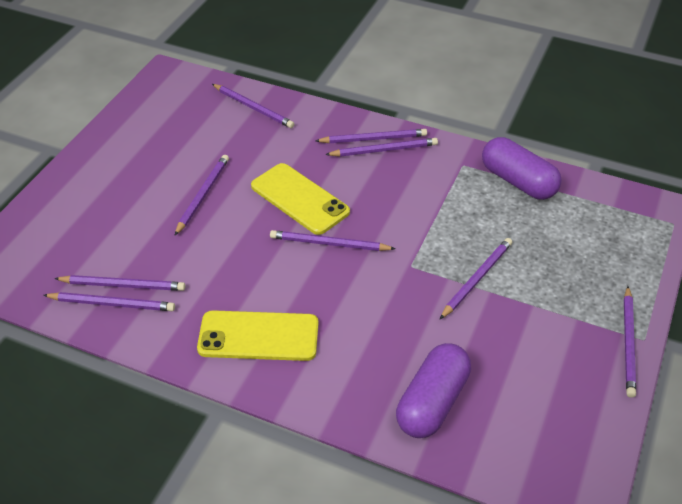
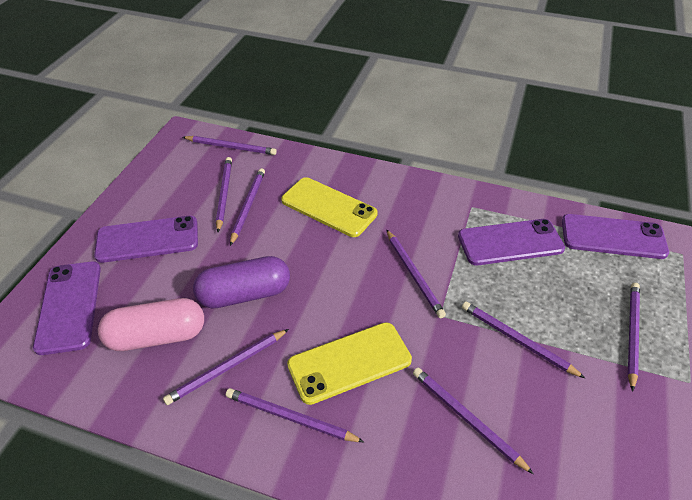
pink capsule: 0 -> 1
purple capsule: 2 -> 1
purple phone: 0 -> 4

